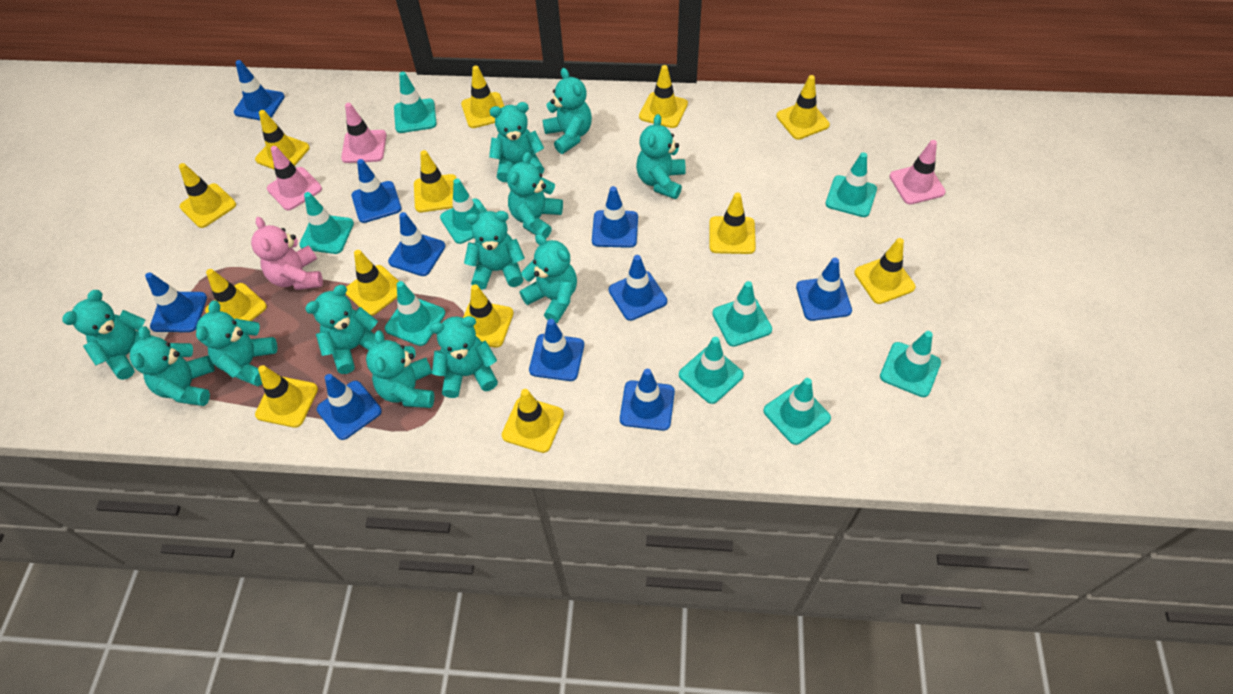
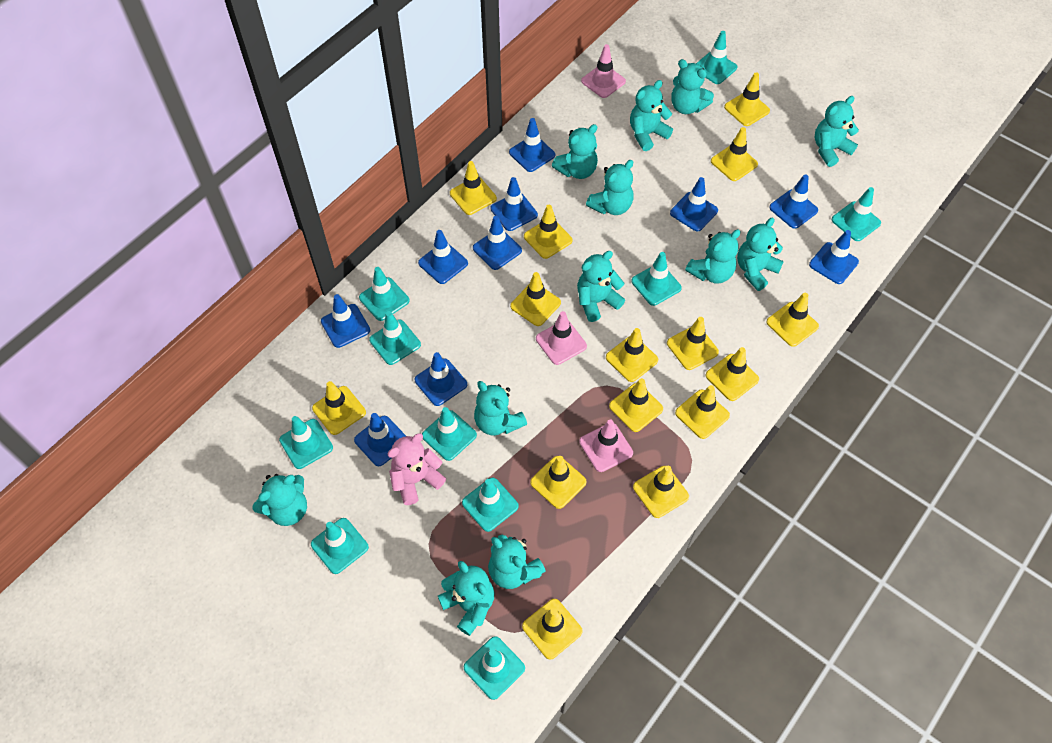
turquoise traffic cone: 9 -> 10
yellow traffic cone: 13 -> 15

